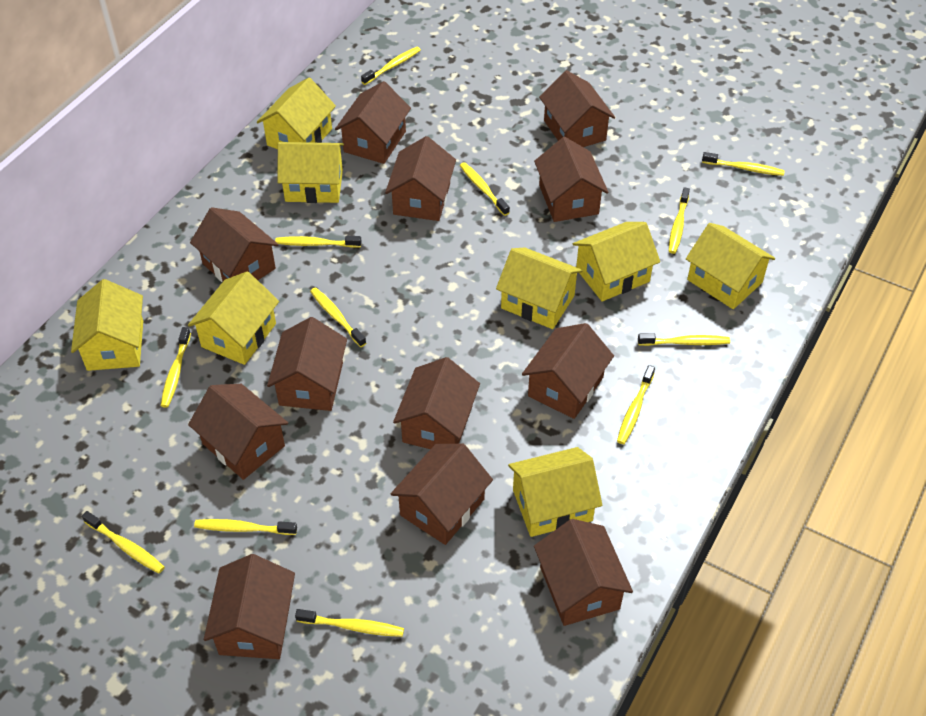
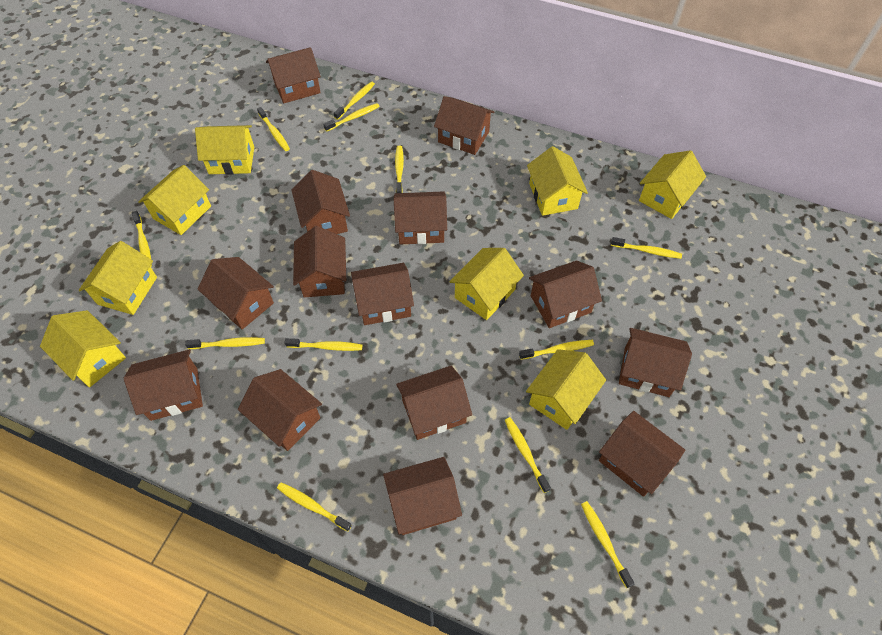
brown house: 12 -> 14

